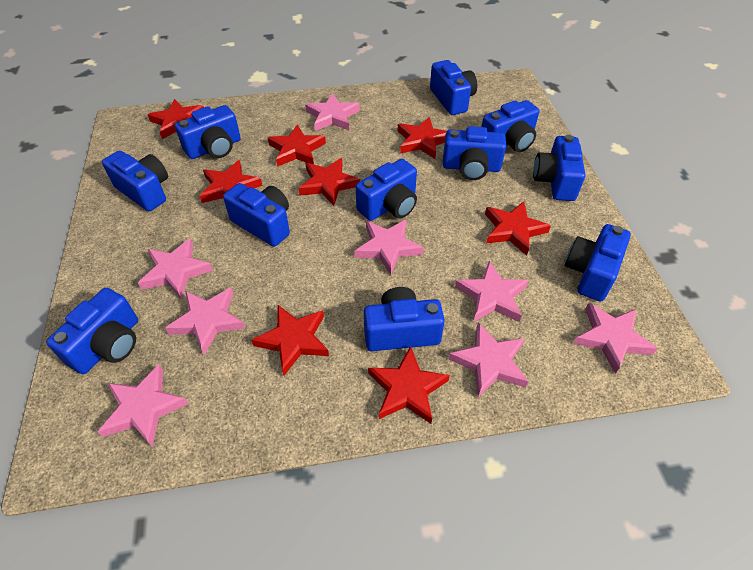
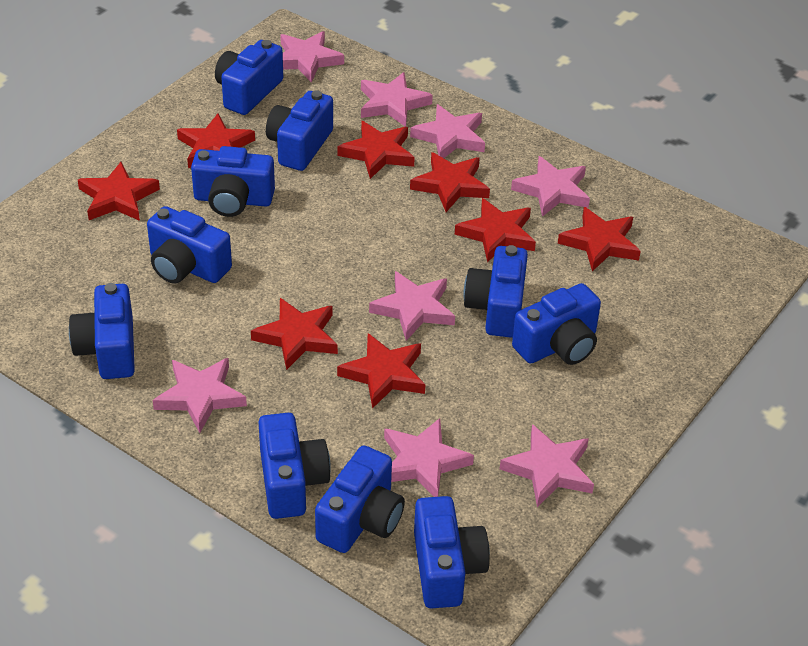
blue camera: 11 -> 10

